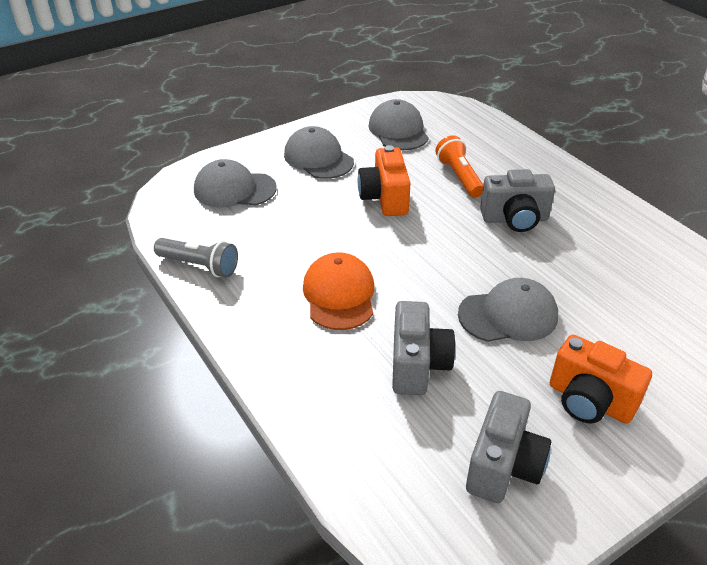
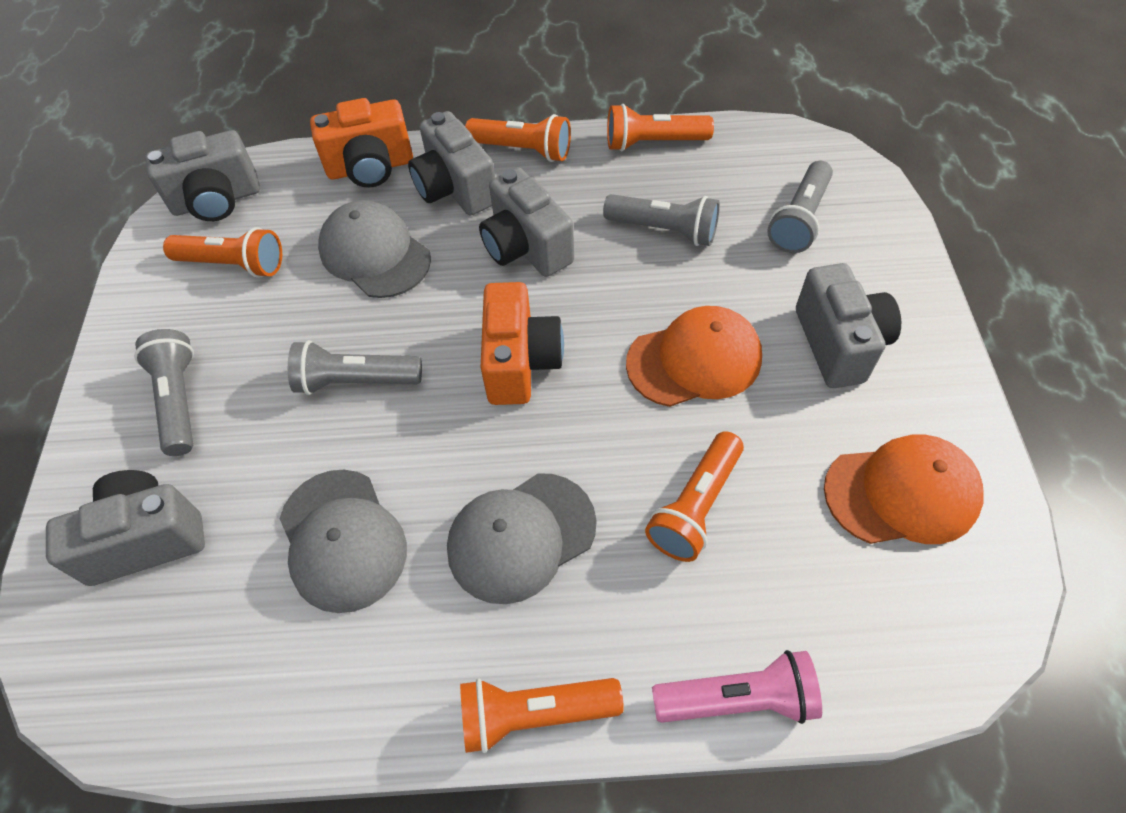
grey camera: 3 -> 5
grey cap: 4 -> 3
grey flashlight: 1 -> 4
orange cap: 1 -> 2
orange flashlight: 1 -> 5
pink flashlight: 0 -> 1

